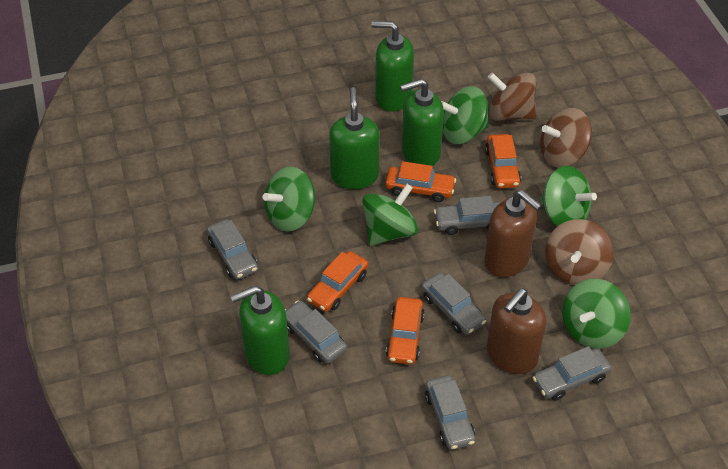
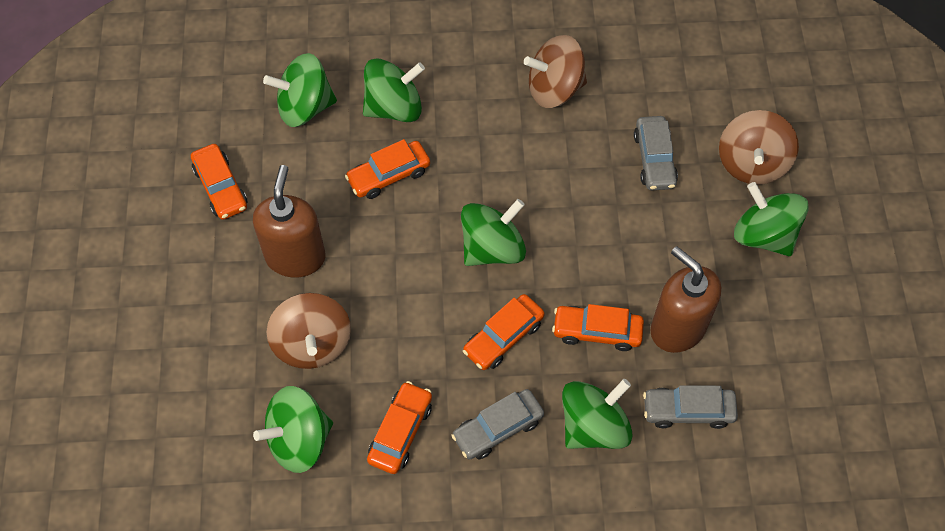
green soap dispenser: 4 -> 0
green spinning top: 5 -> 6
grey car: 6 -> 3
orange car: 4 -> 5

